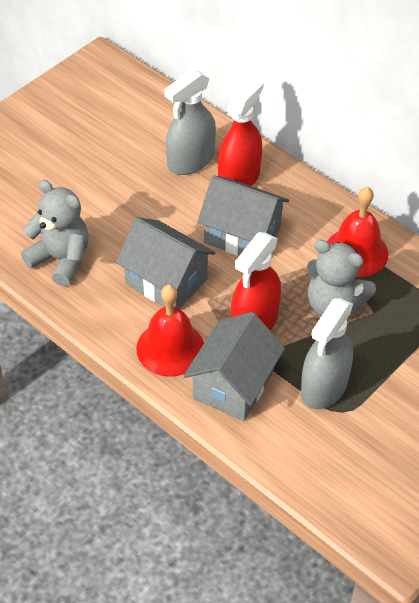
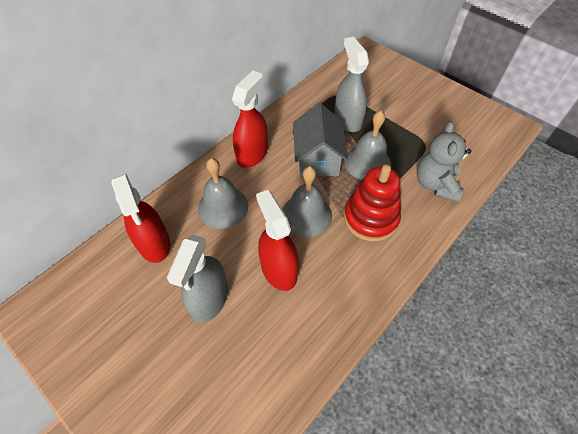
grey bell: 0 -> 3
grey house: 3 -> 1
grey teddy bear: 2 -> 1
red bell: 2 -> 0
red spray bottle: 2 -> 3
red stacking toy: 0 -> 1

